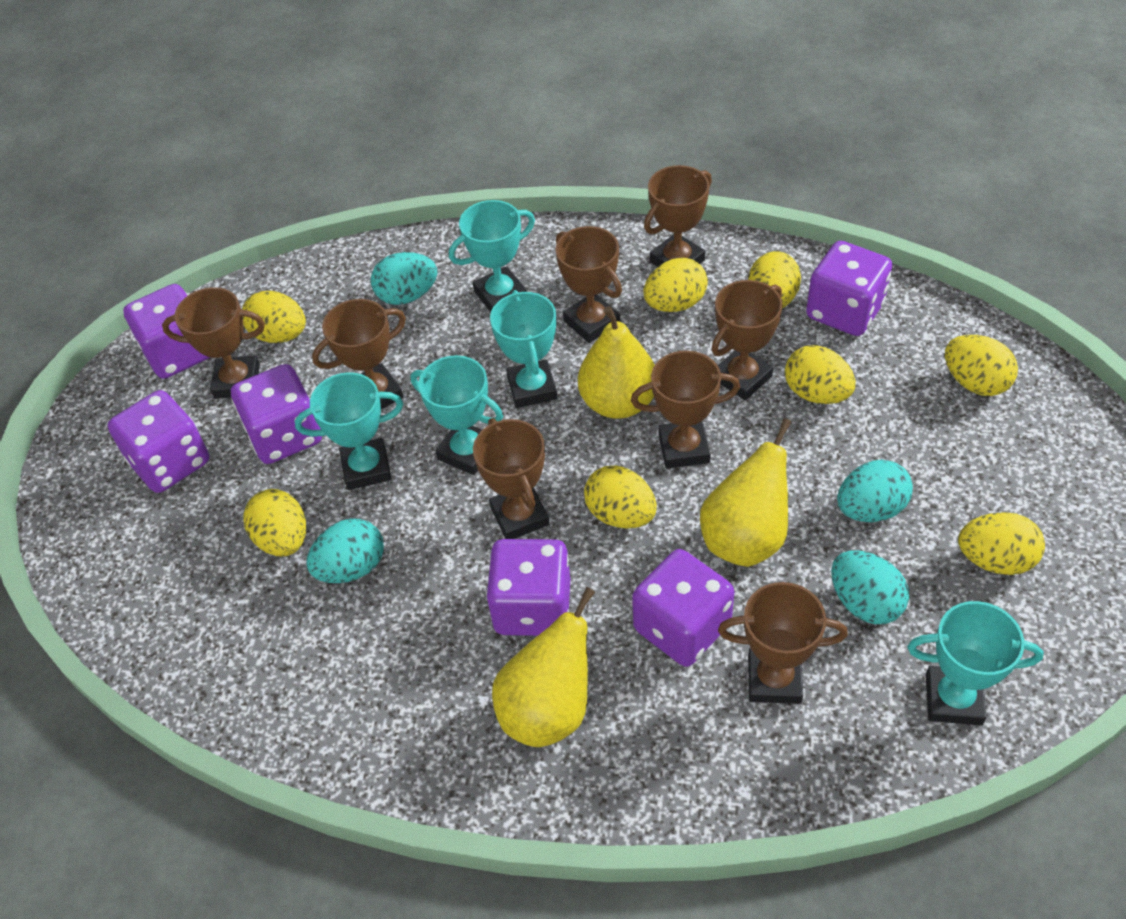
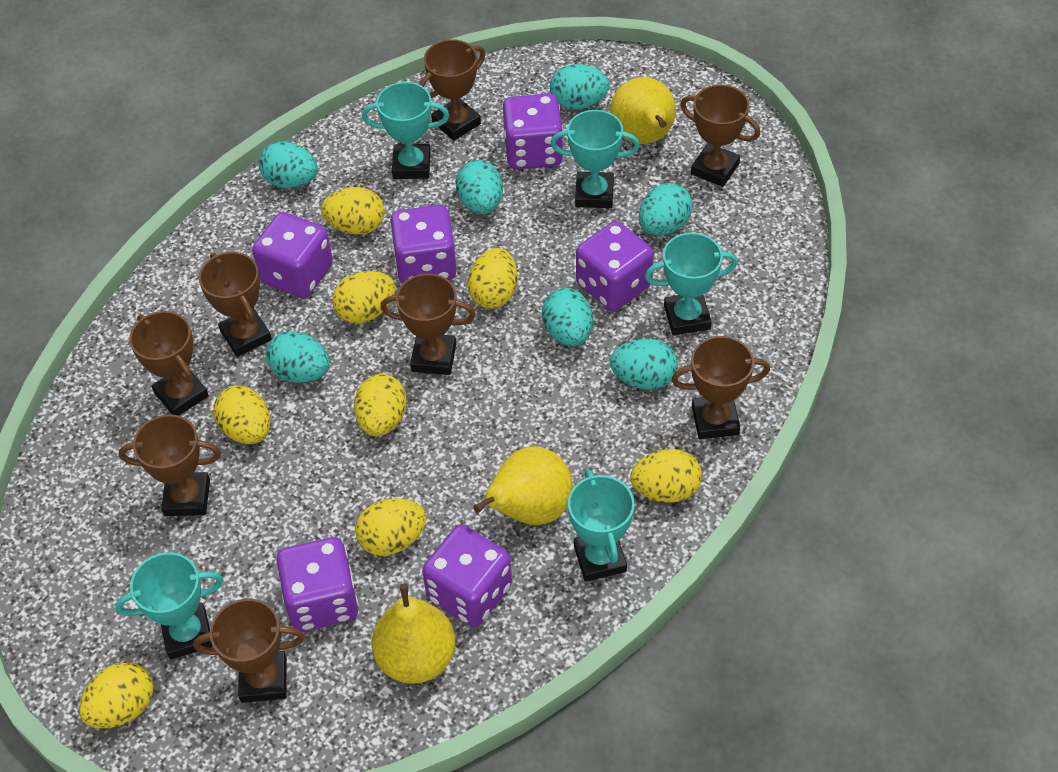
turquoise egg: 4 -> 7

